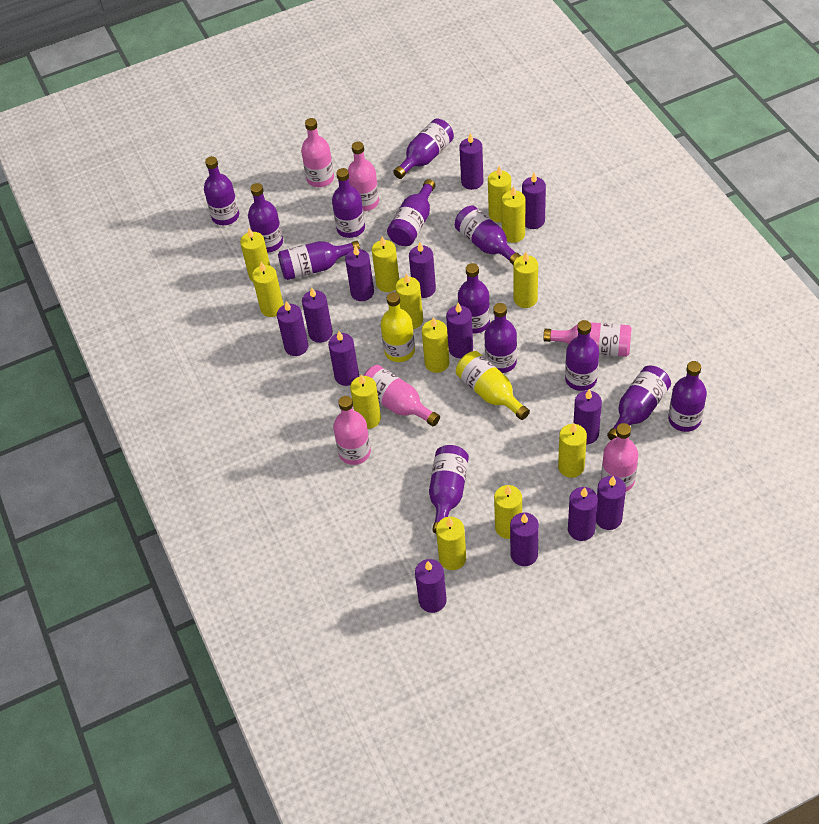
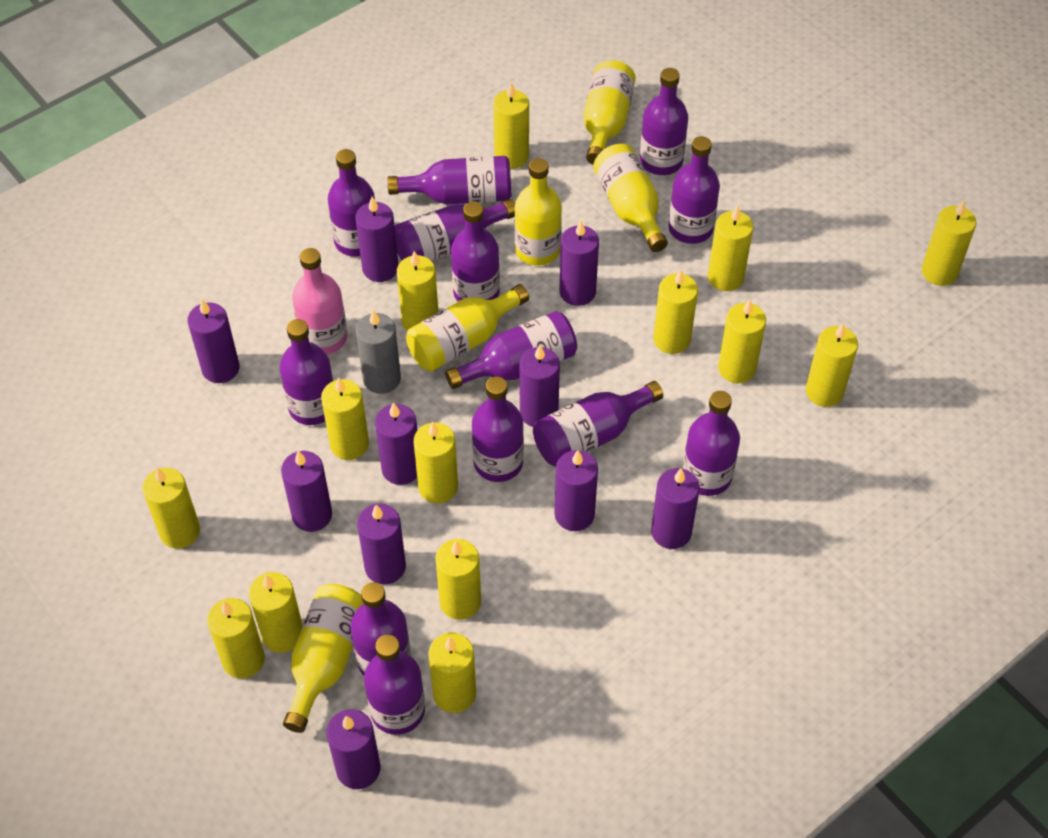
grey candle: 0 -> 1
pink bottle: 6 -> 1
purple candle: 13 -> 10
yellow bottle: 2 -> 5
yellow candle: 12 -> 14

